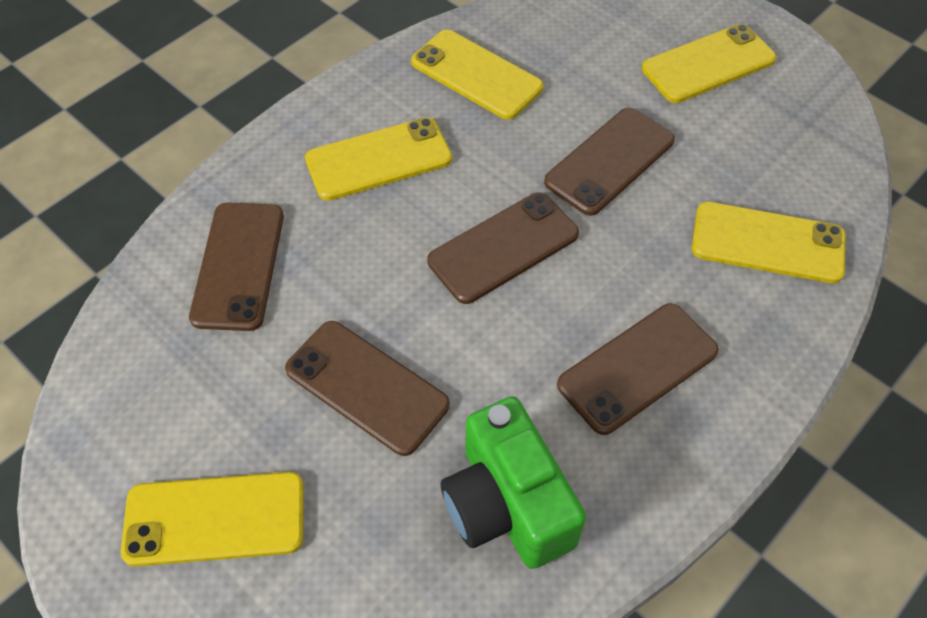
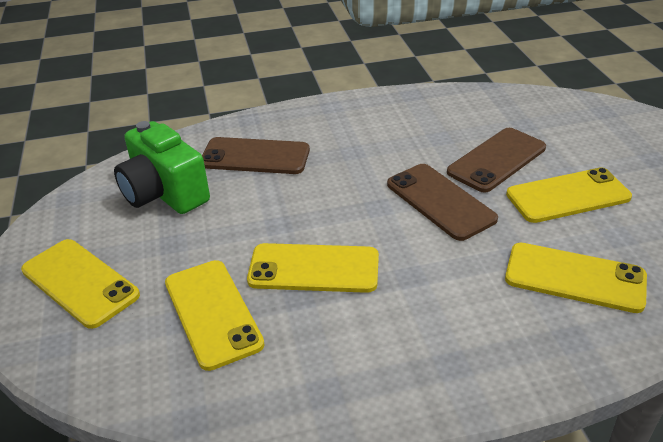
brown phone: 5 -> 3

